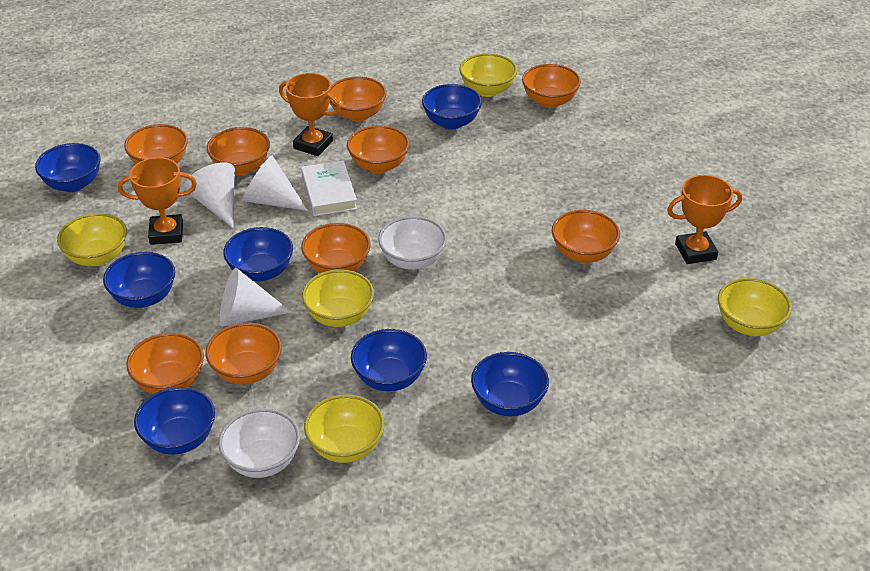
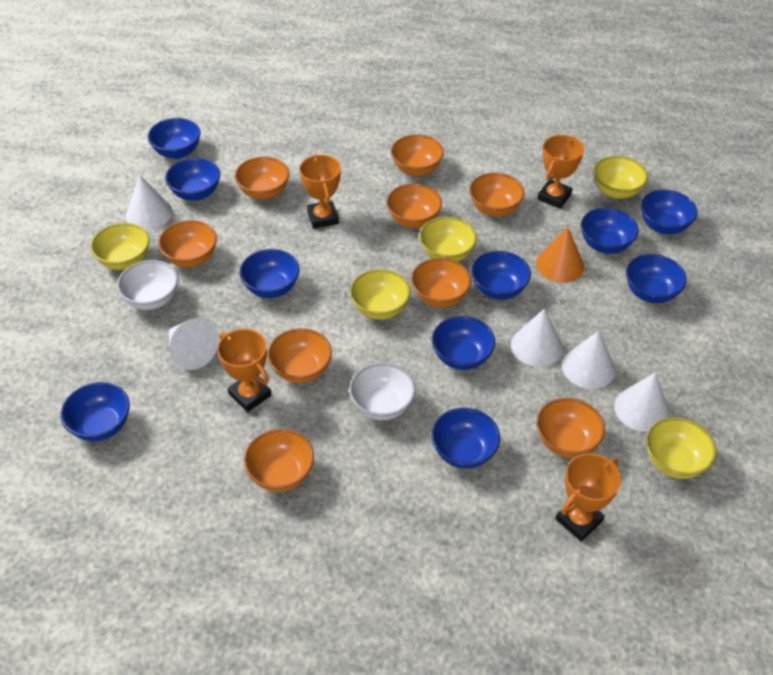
blue bowl: 7 -> 10
orange cone: 0 -> 1
orange trophy: 3 -> 4
white book: 1 -> 0
white cone: 3 -> 5

